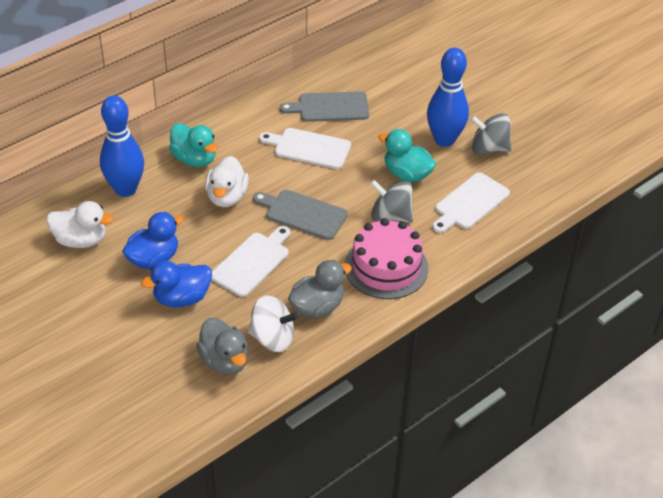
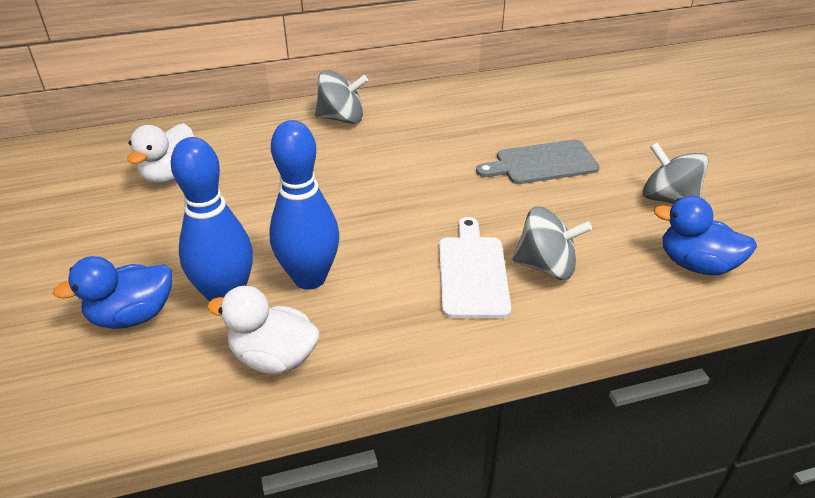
grey cutting board: 2 -> 1
grey duck: 2 -> 0
grey spinning top: 2 -> 3
pink cake: 1 -> 0
turquoise duck: 2 -> 0
white cutting board: 3 -> 1
white spinning top: 1 -> 0

